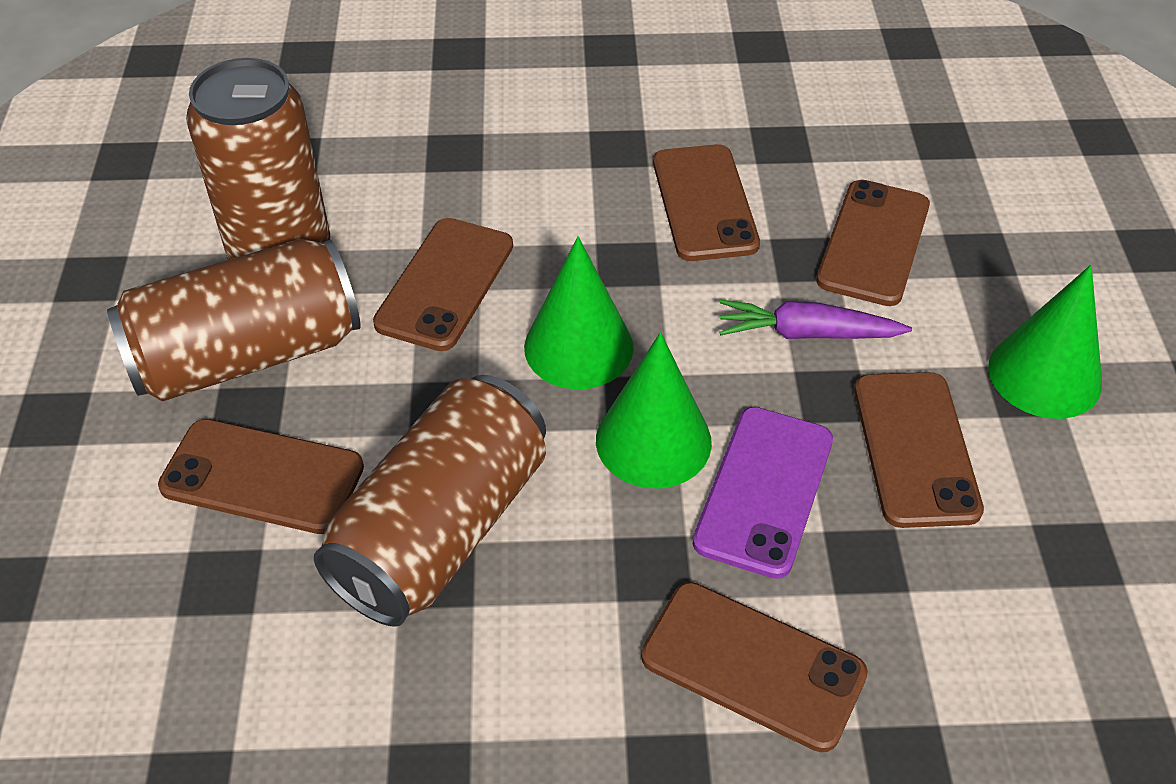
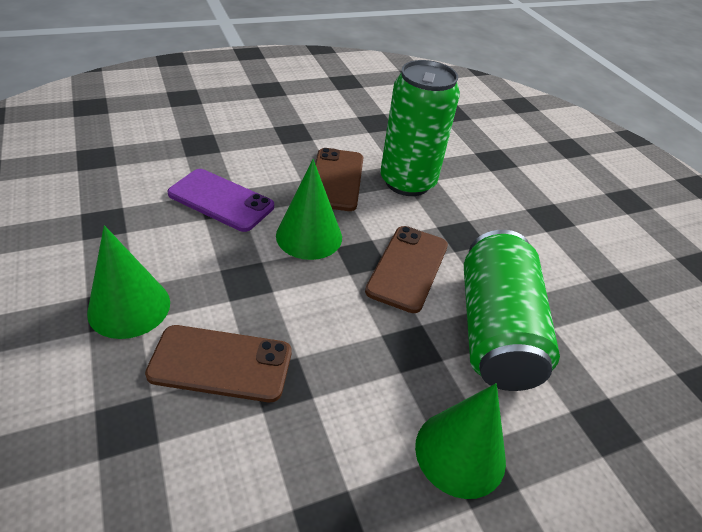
brown can: 3 -> 0
brown phone: 6 -> 3
green can: 0 -> 2
purple carrot: 1 -> 0

